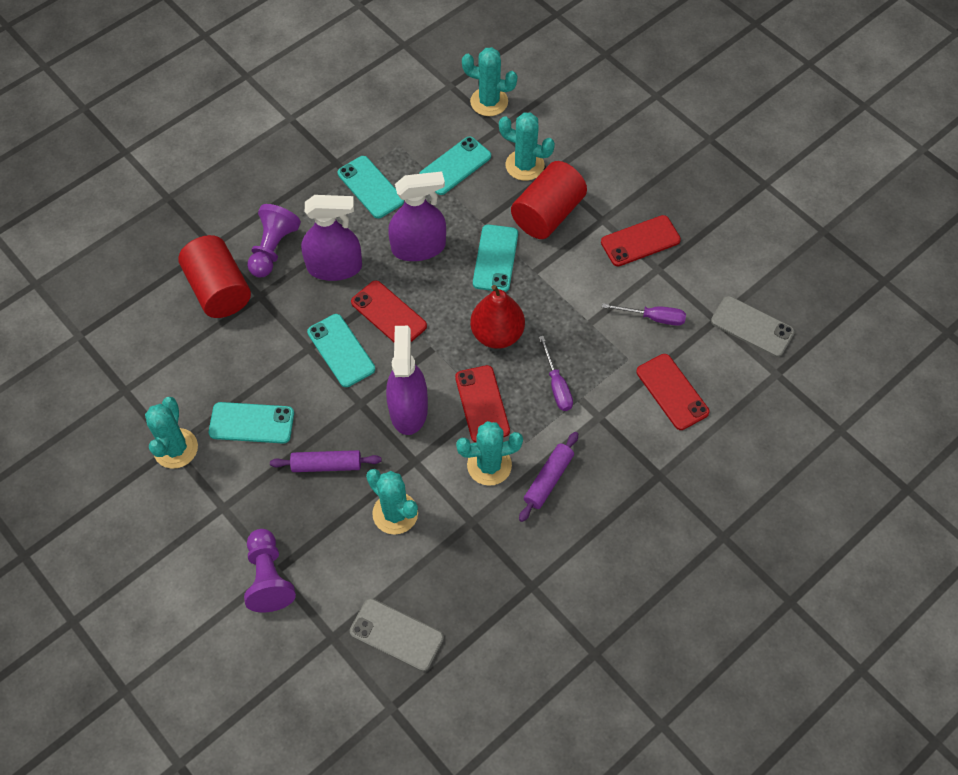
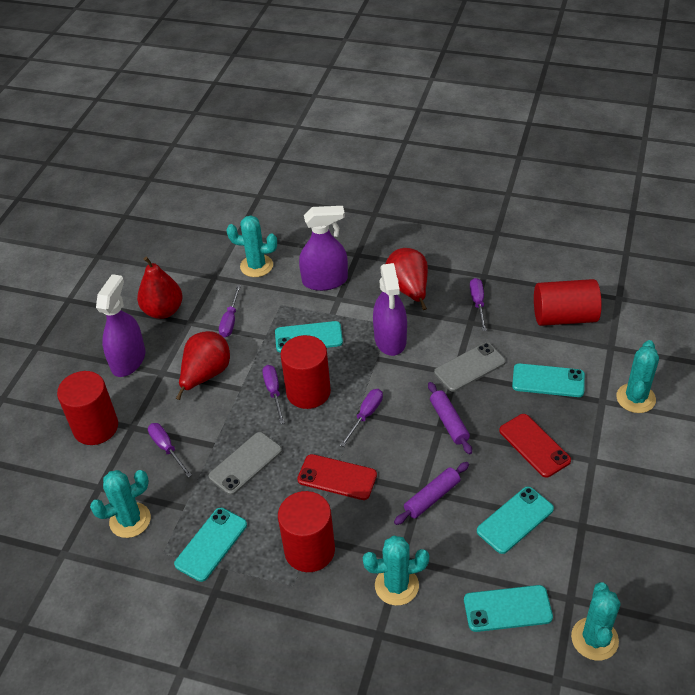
purple pawn: 2 -> 0
purple screwdriver: 2 -> 5
red cylinder: 2 -> 4
red pear: 1 -> 3
red phone: 4 -> 2

